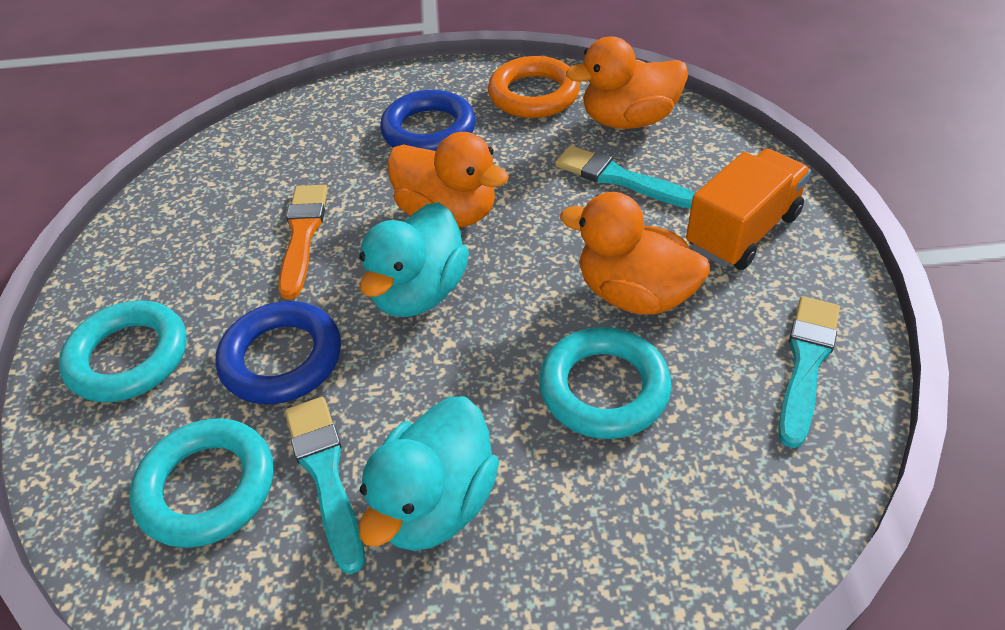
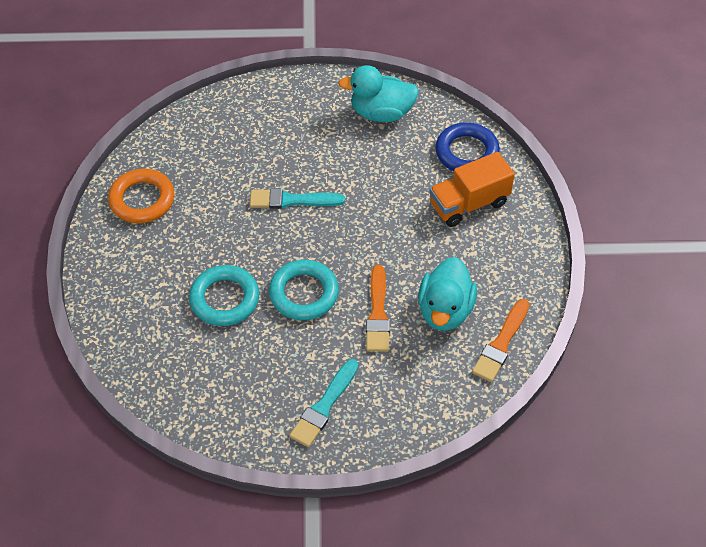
blue ring: 2 -> 1
orange brush: 1 -> 2
orange duck: 3 -> 0
turquoise brush: 3 -> 2
turquoise ring: 3 -> 2

